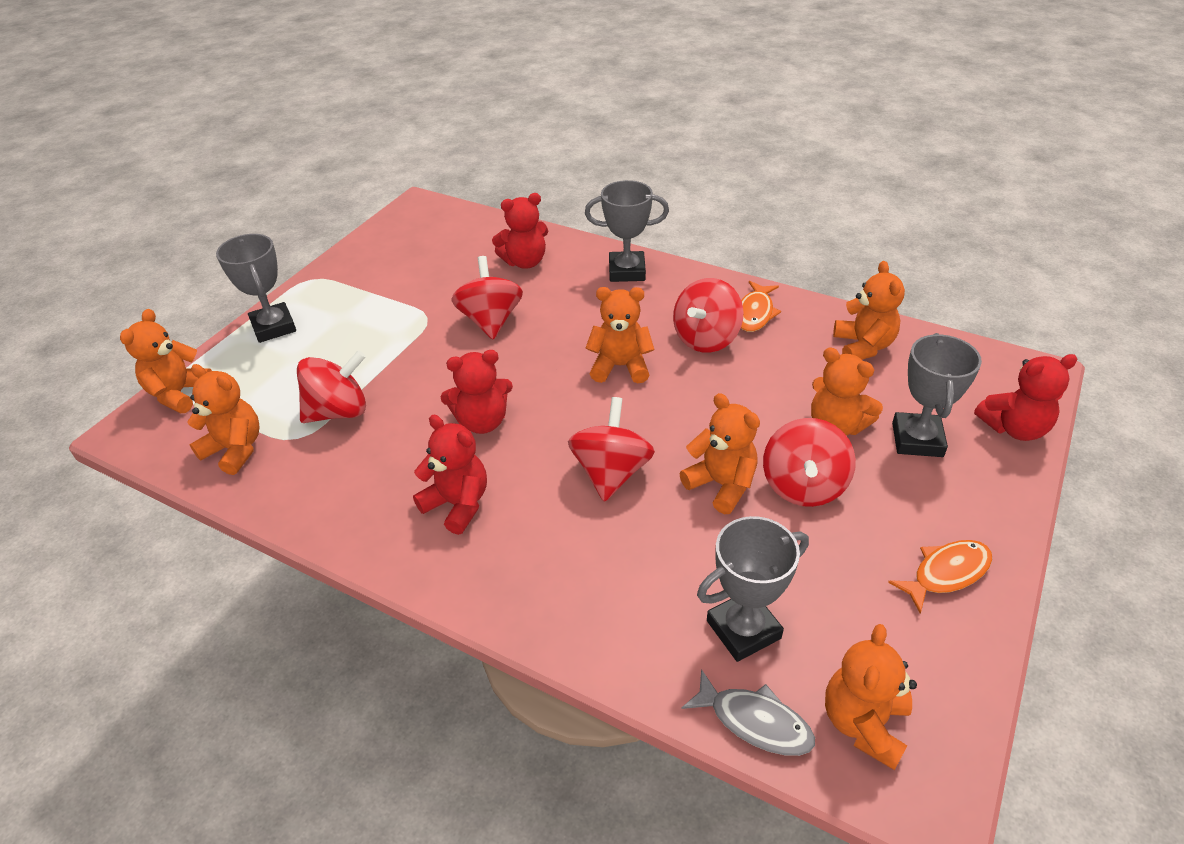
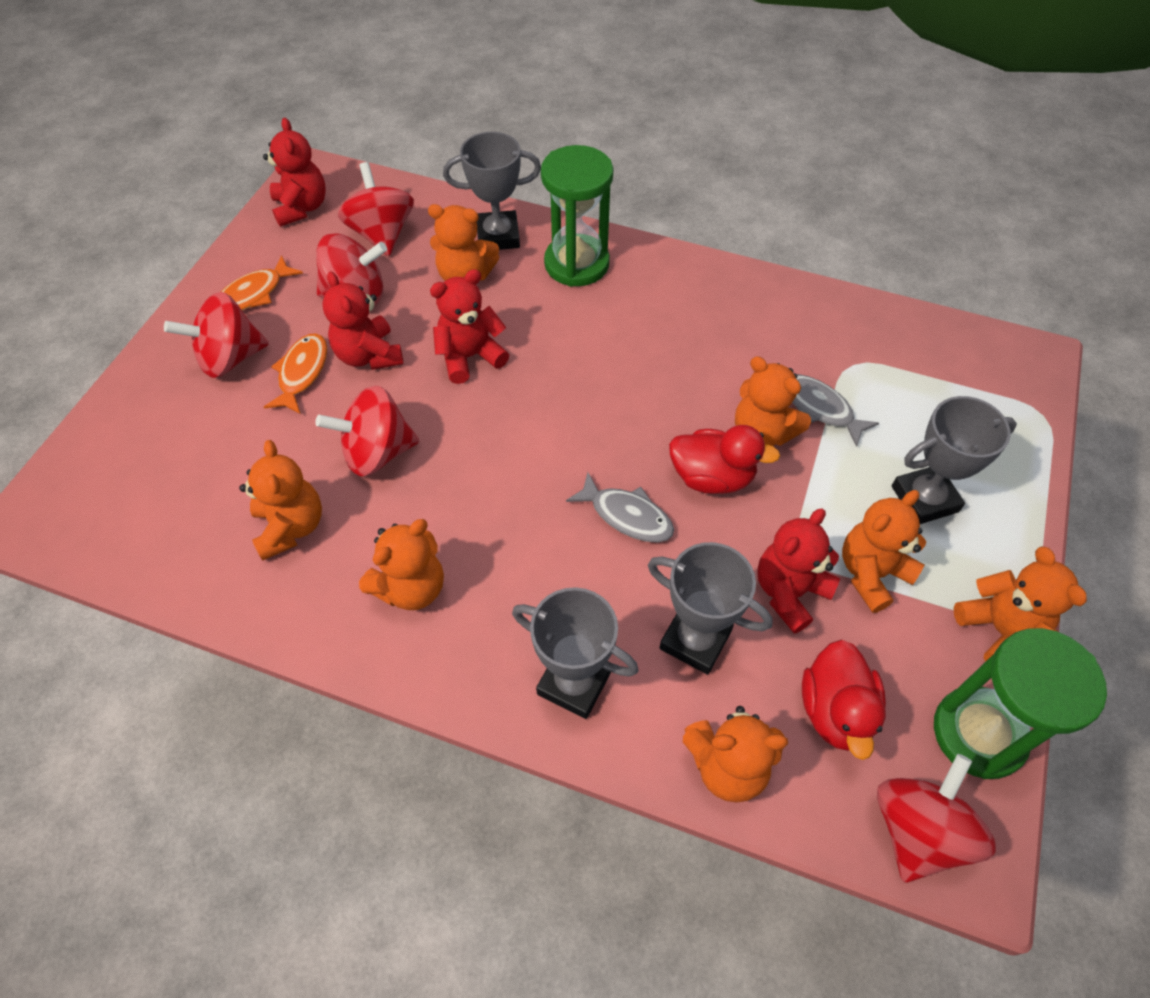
green hourglass: 0 -> 2
grey fish: 1 -> 2
red duck: 0 -> 2

